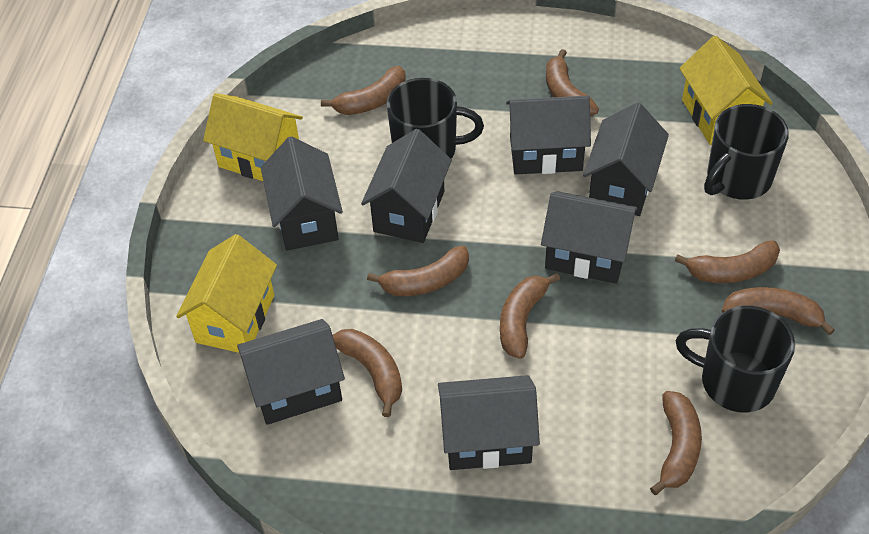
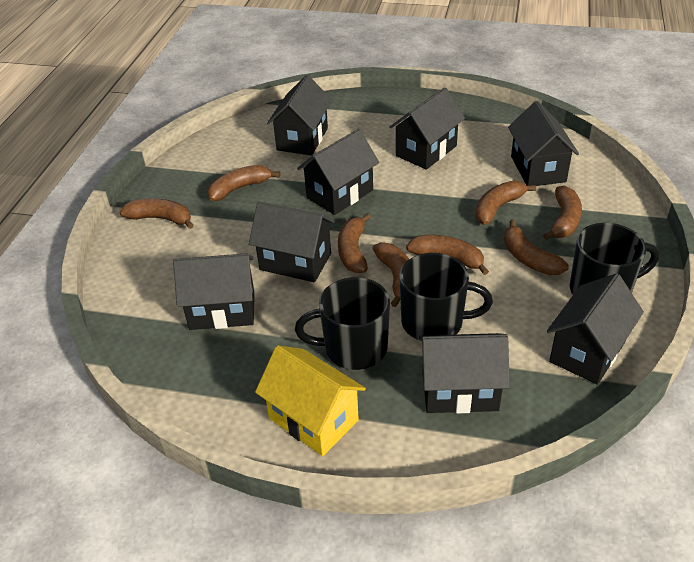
black house: 7 -> 8
yellow house: 3 -> 1

